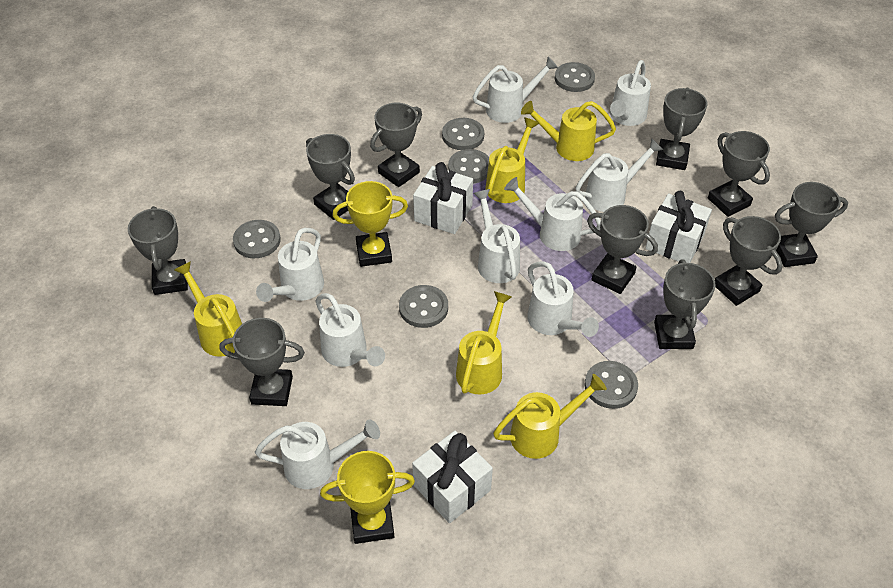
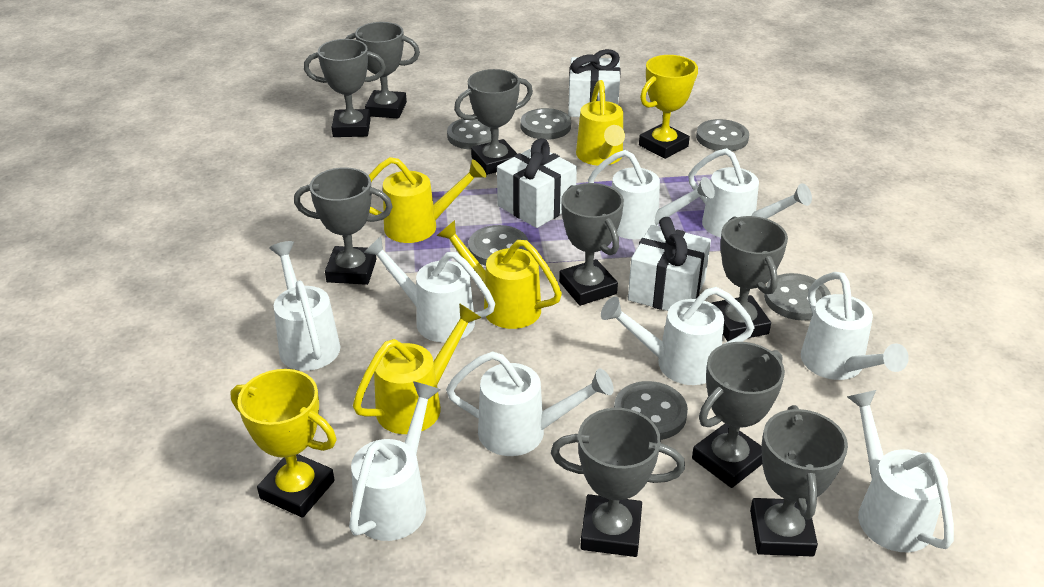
grey trophy: 10 -> 9
yellow watering can: 5 -> 4

